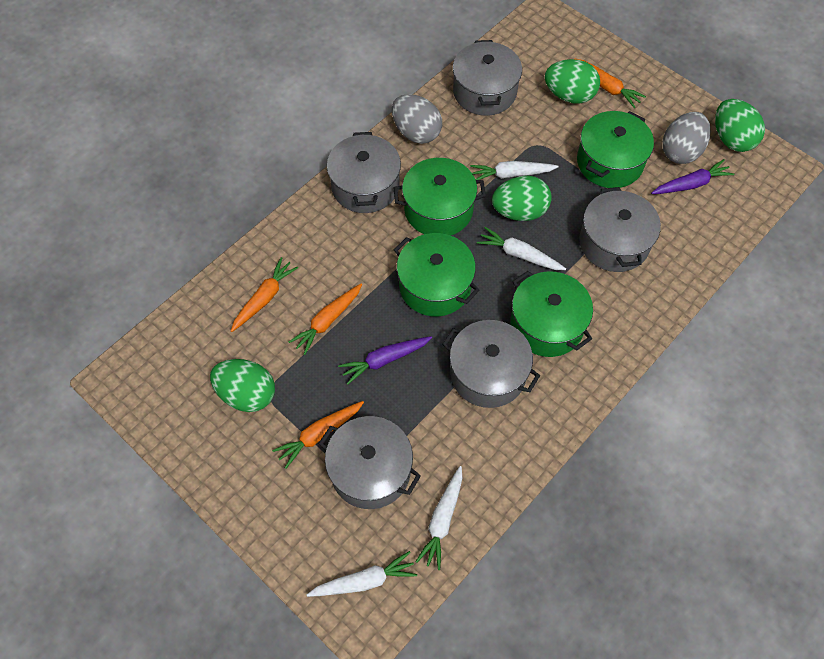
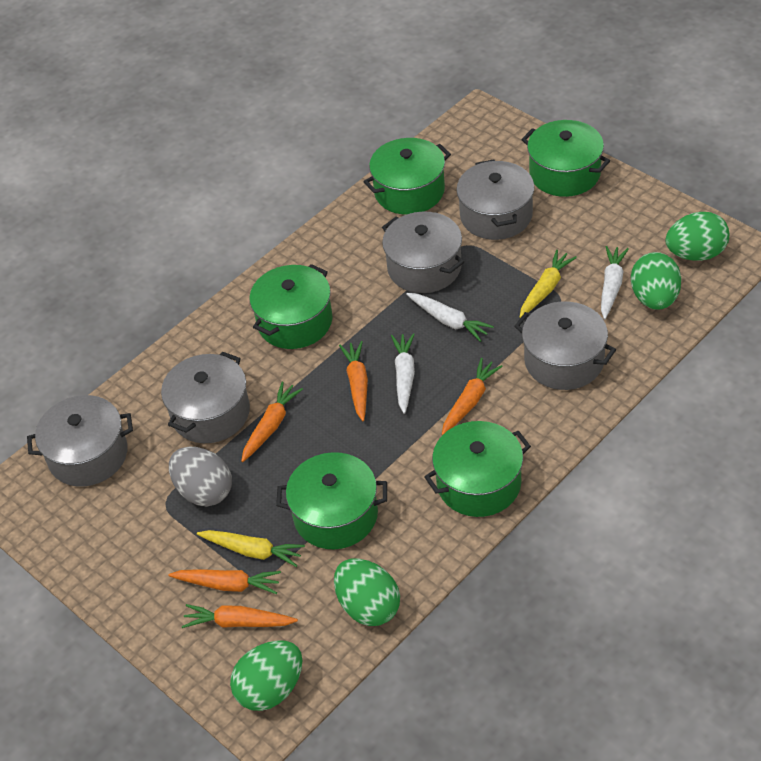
green pot: 4 -> 5
grey egg: 2 -> 1
orange carrot: 4 -> 5
purple carrot: 2 -> 0
white carrot: 4 -> 3
yellow carrot: 0 -> 2

